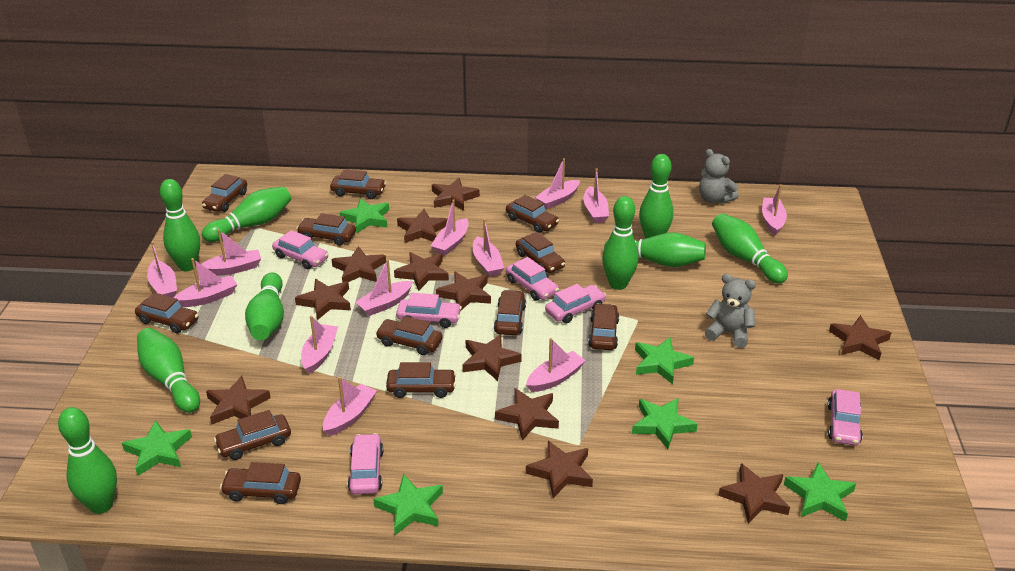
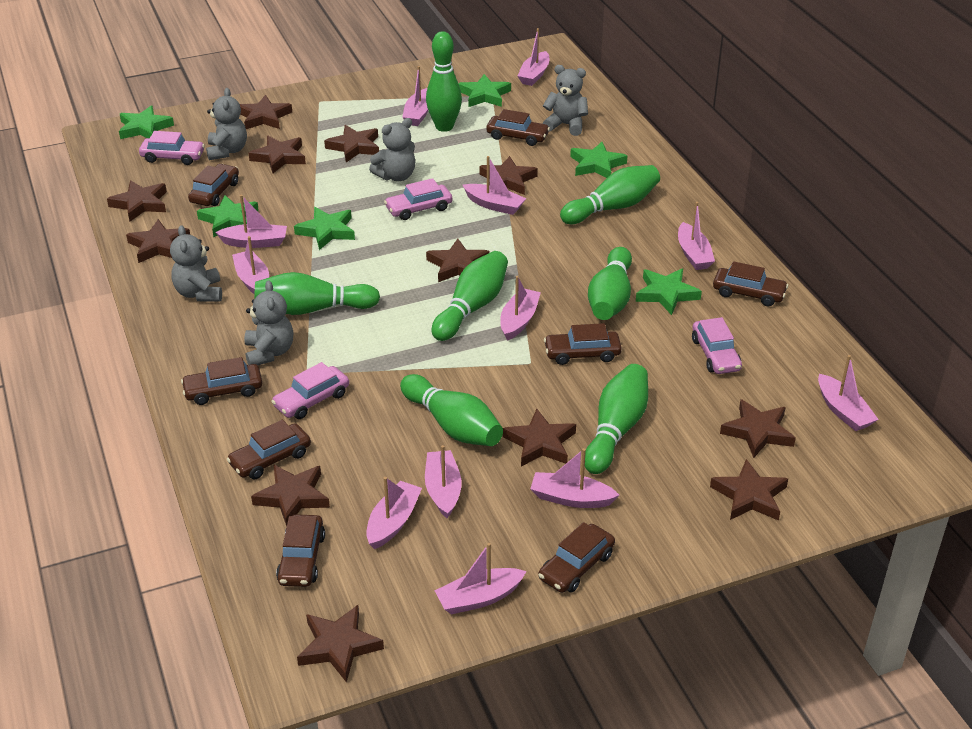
brown car: 12 -> 8
green bowling pin: 9 -> 7
grey teddy bear: 2 -> 5
pink car: 6 -> 4

